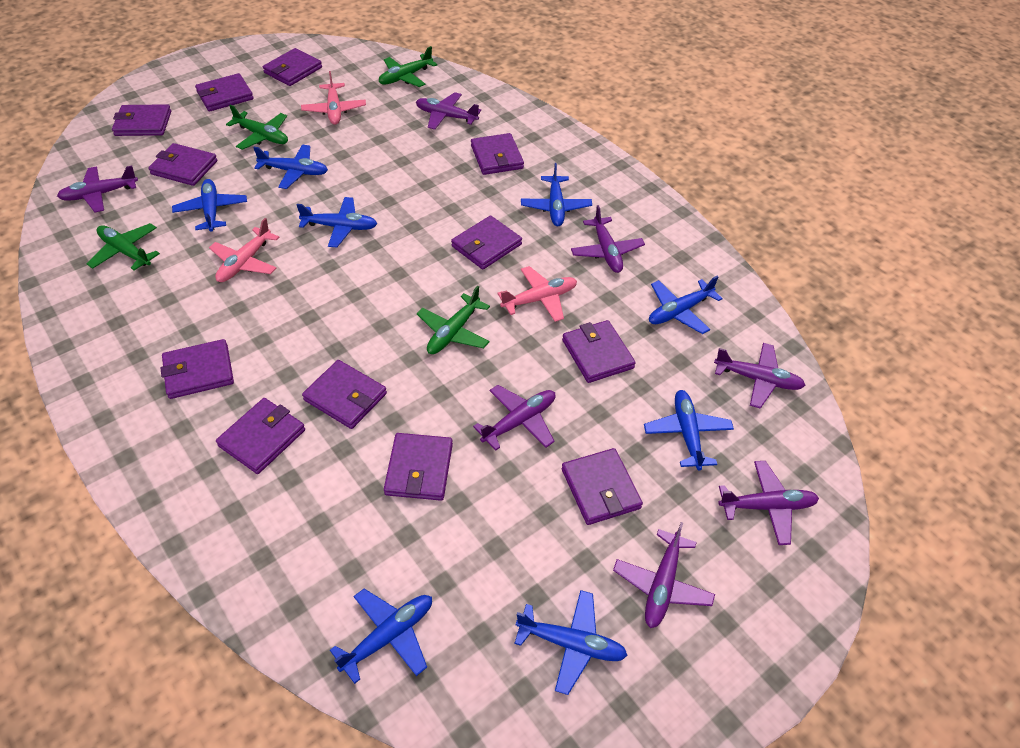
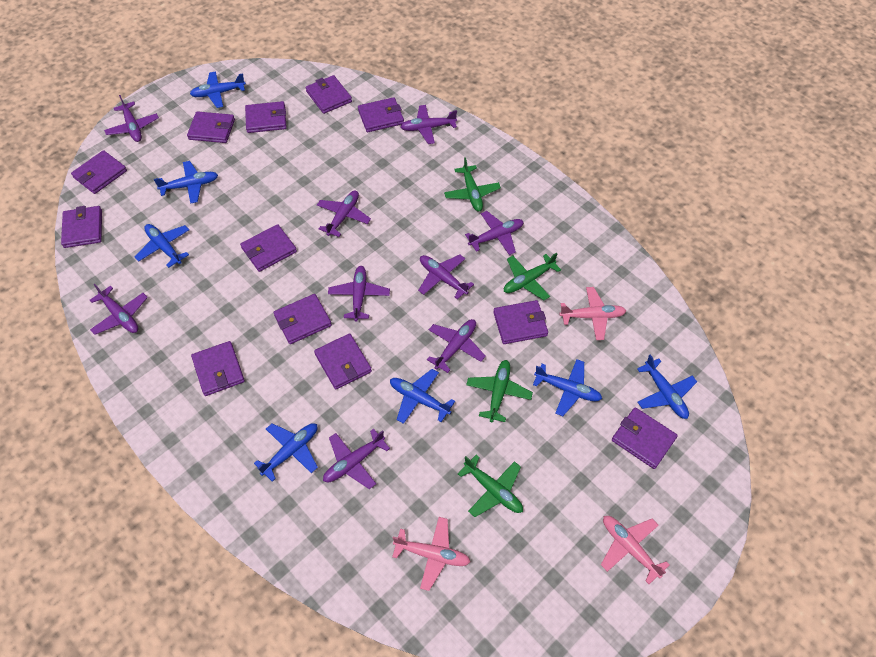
blue plane: 8 -> 7
purple plane: 7 -> 9

